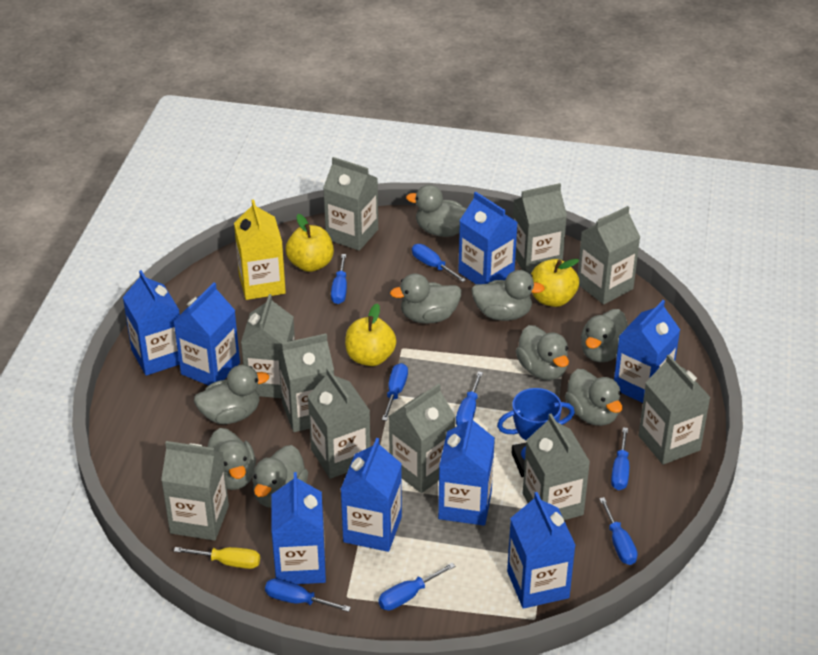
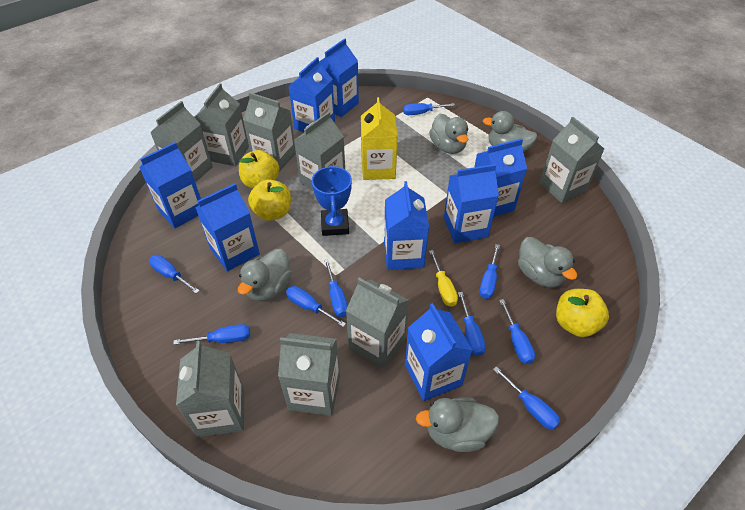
blue screwdriver: 8 -> 9
grey carton: 10 -> 8
grey duck: 9 -> 5

